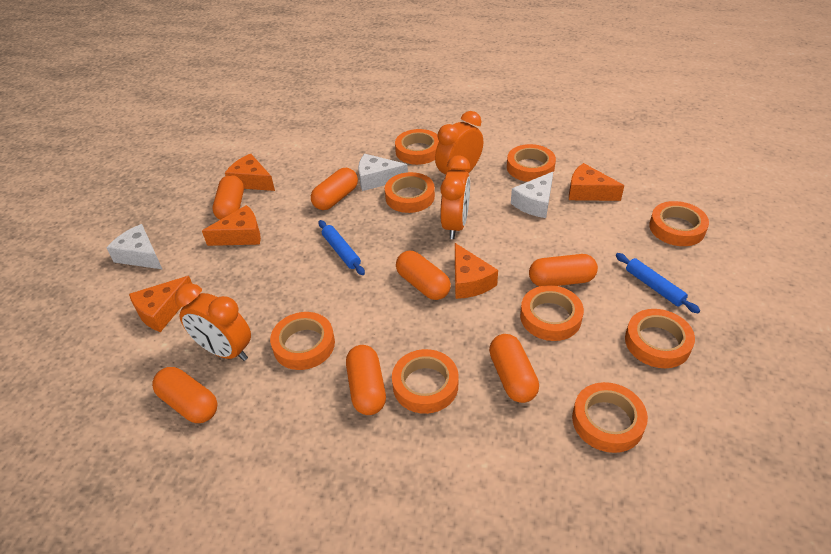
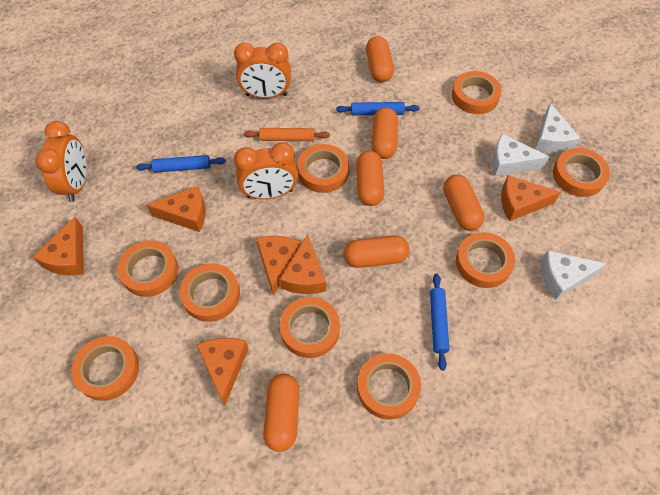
blue rolling pin: 2 -> 3
orange capsule: 7 -> 6
orange cheese: 5 -> 6
orange rolling pin: 0 -> 1

